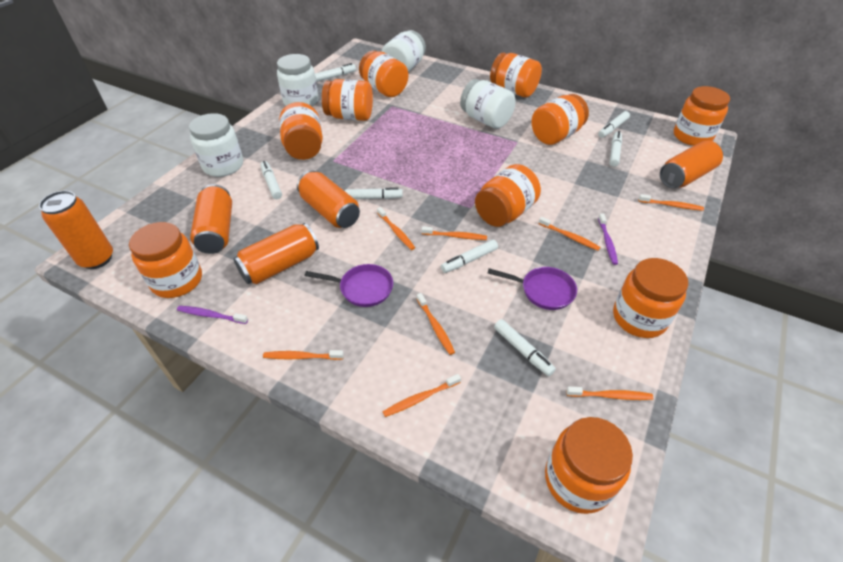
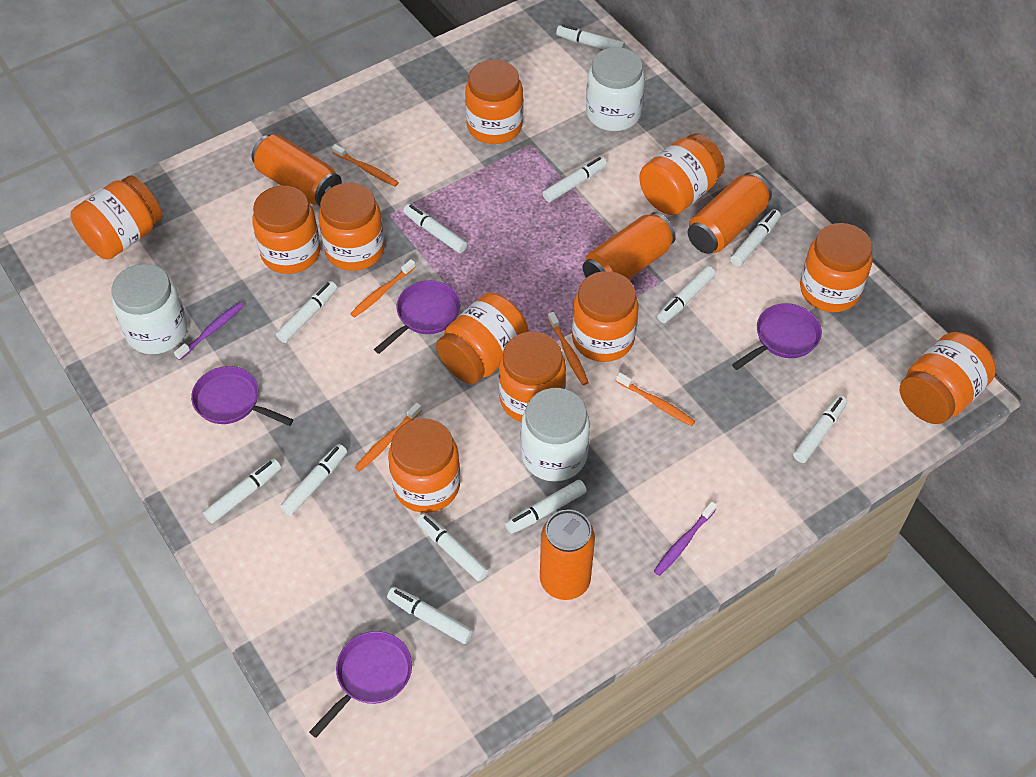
orange can: 5 -> 4
orange jar: 10 -> 11
orange toothbrush: 8 -> 5
purple pan: 2 -> 4
white jar: 4 -> 3
white marker: 7 -> 12

